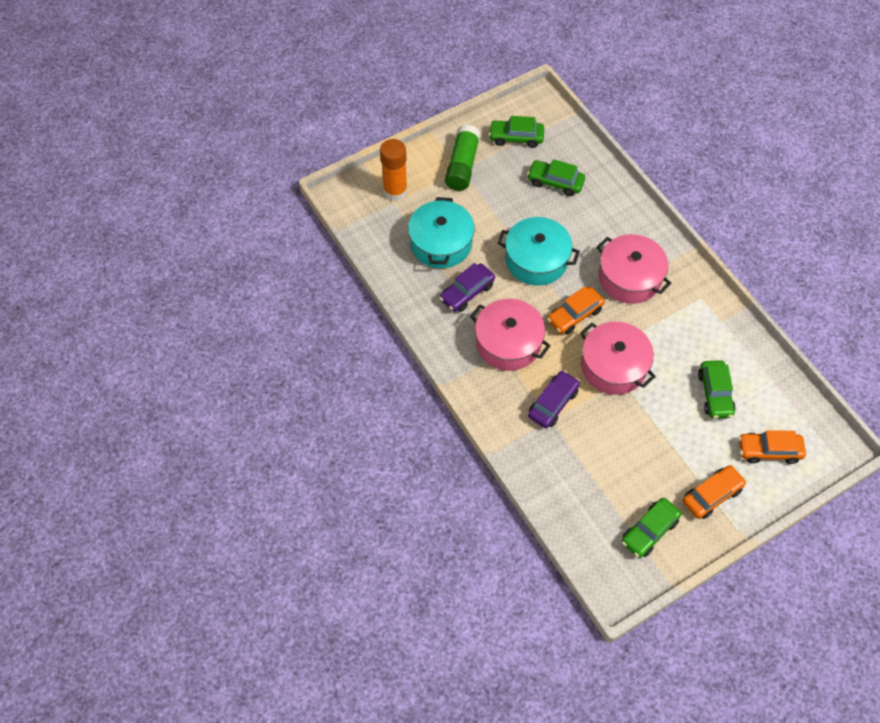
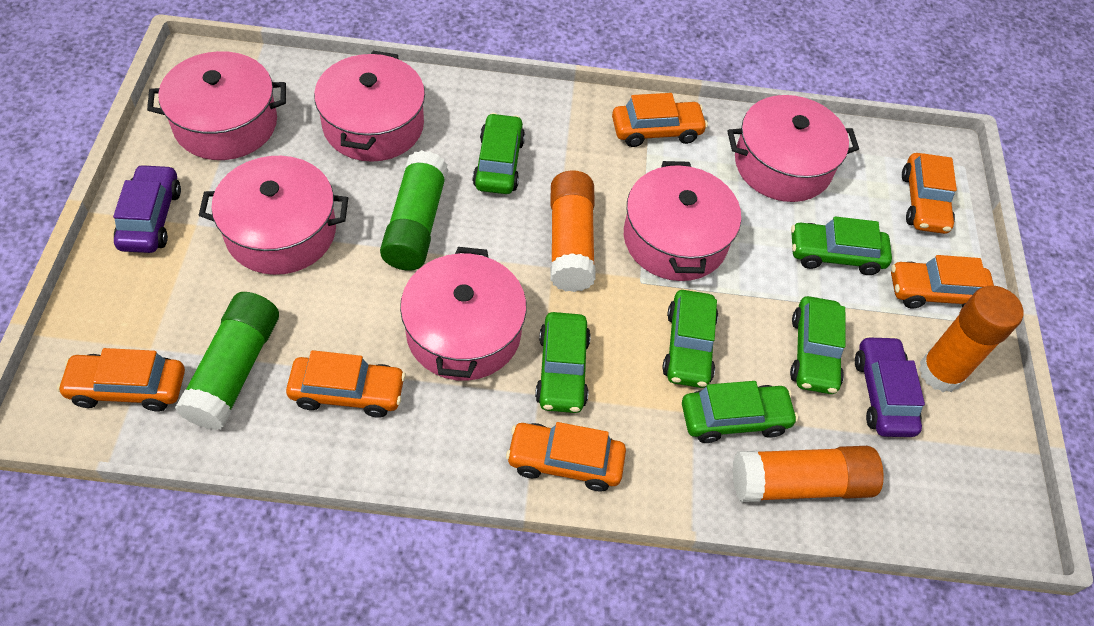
green car: 4 -> 6
green glue stick: 1 -> 2
orange car: 3 -> 6
orange glue stick: 1 -> 3
pink pot: 3 -> 6
turquoise pot: 2 -> 0

